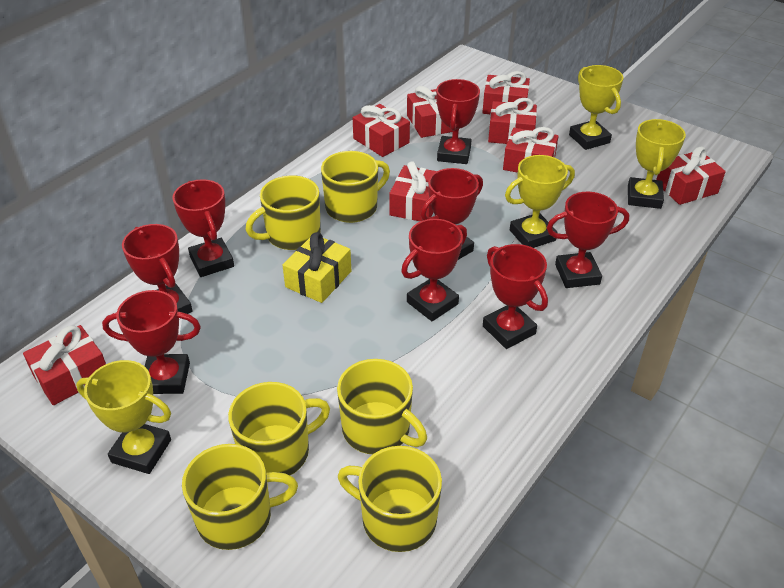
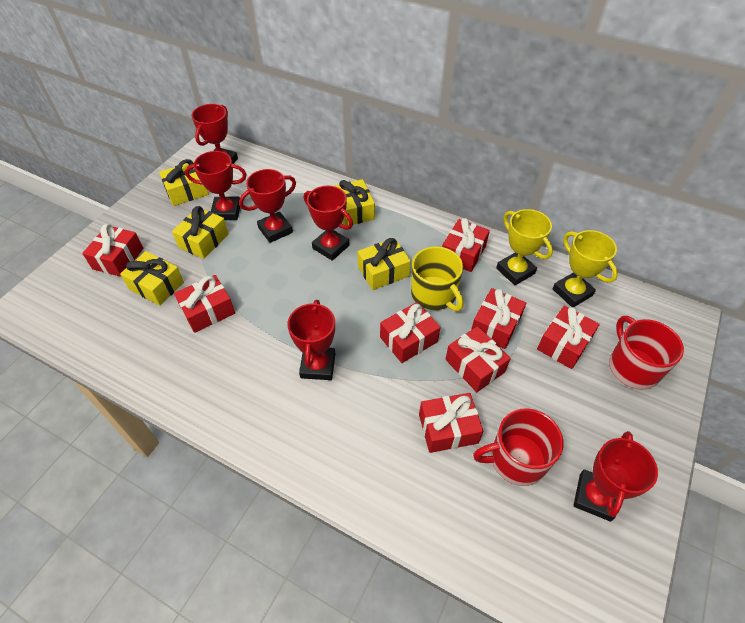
red mug: 0 -> 2
red trophy: 8 -> 6
yellow gift: 1 -> 5
yellow mug: 6 -> 1
yellow trophy: 4 -> 2

